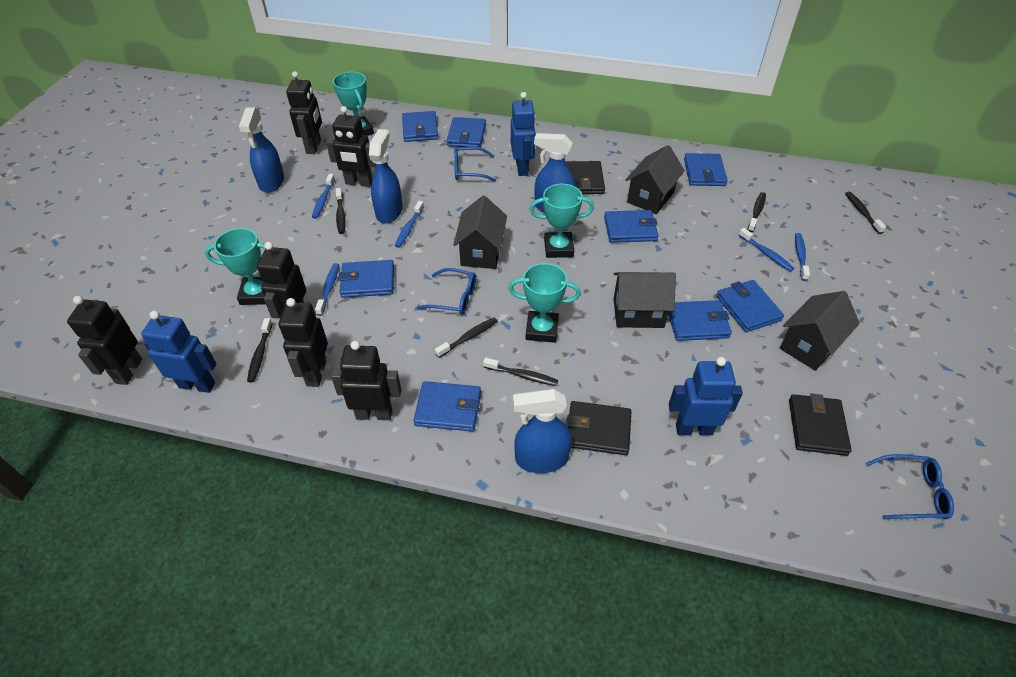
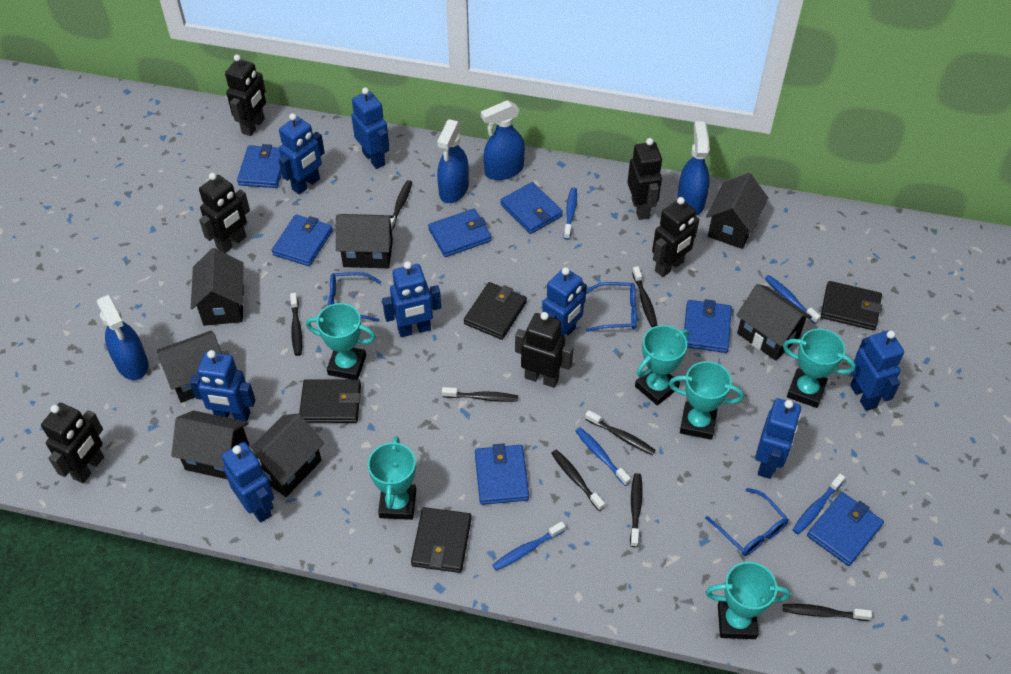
black house: 4 -> 7
black toothbrush: 6 -> 8
black wallet: 3 -> 4
blue robot: 3 -> 8
blue wallet: 8 -> 7
turquoise trophy: 4 -> 6

